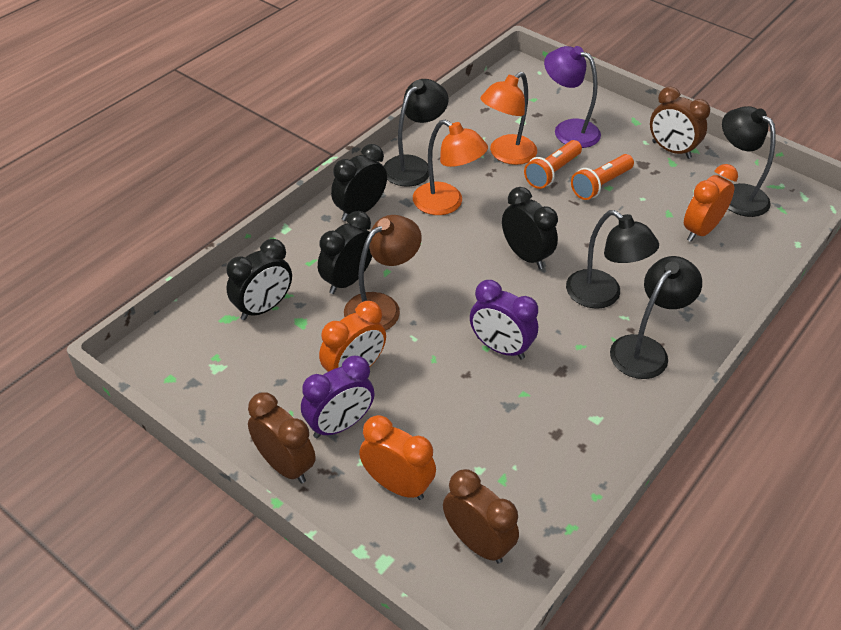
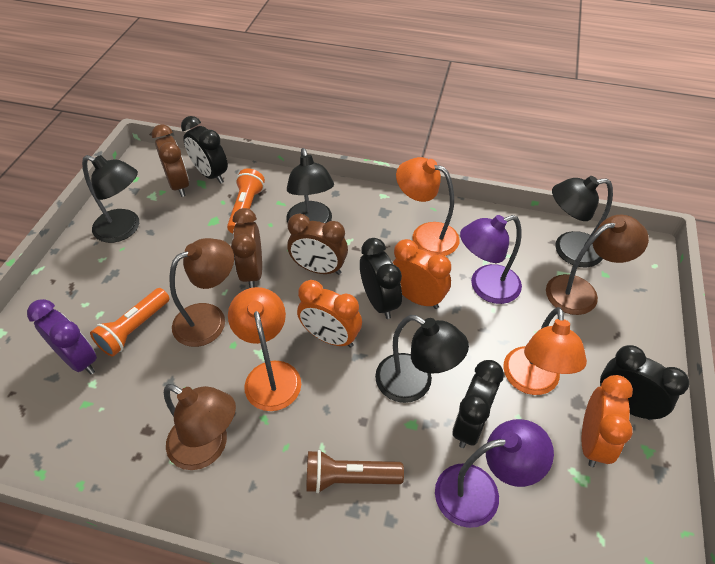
brown flashlight: 0 -> 1
brown lamp: 1 -> 3
orange lamp: 2 -> 3
purple clock: 2 -> 1
purple lamp: 1 -> 2

